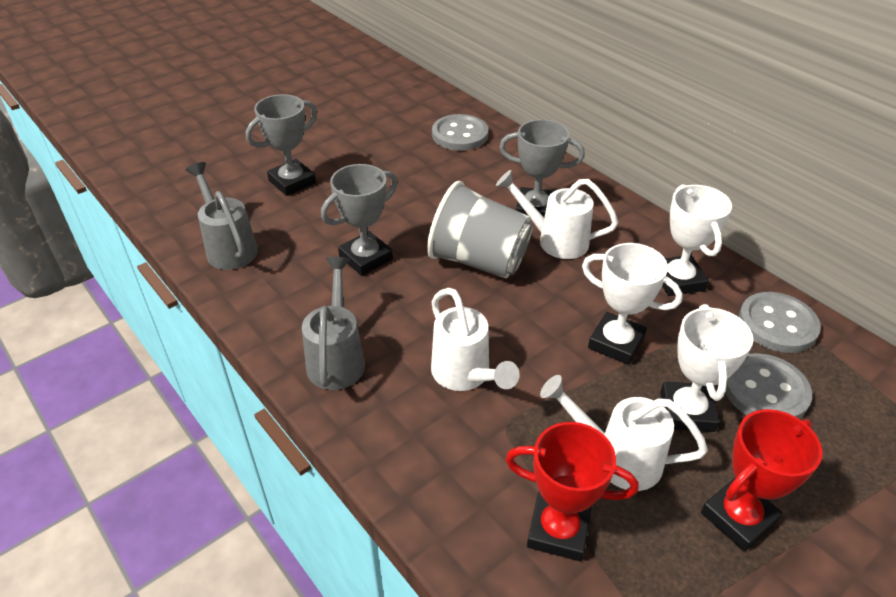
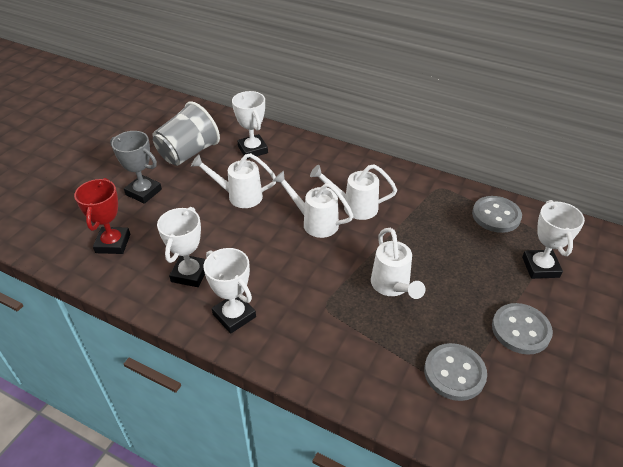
grey trophy: 3 -> 1
grey watering can: 2 -> 0
red trophy: 2 -> 1
white trophy: 3 -> 4
white watering can: 3 -> 4

